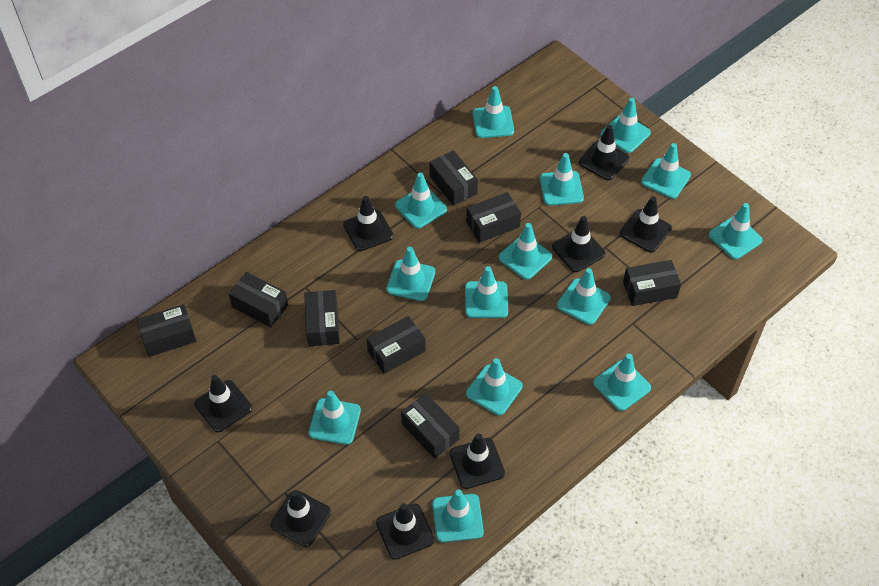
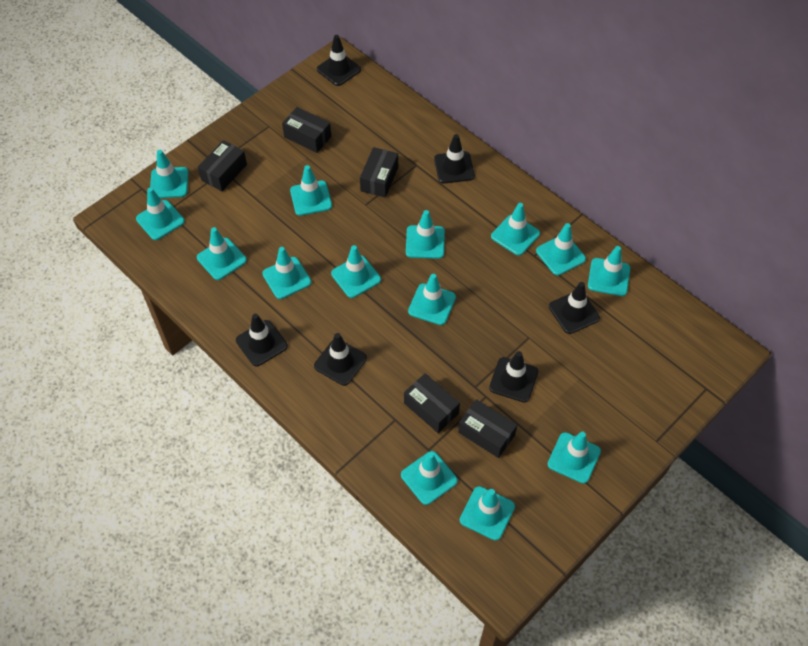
black box: 8 -> 5
black traffic cone: 8 -> 6

